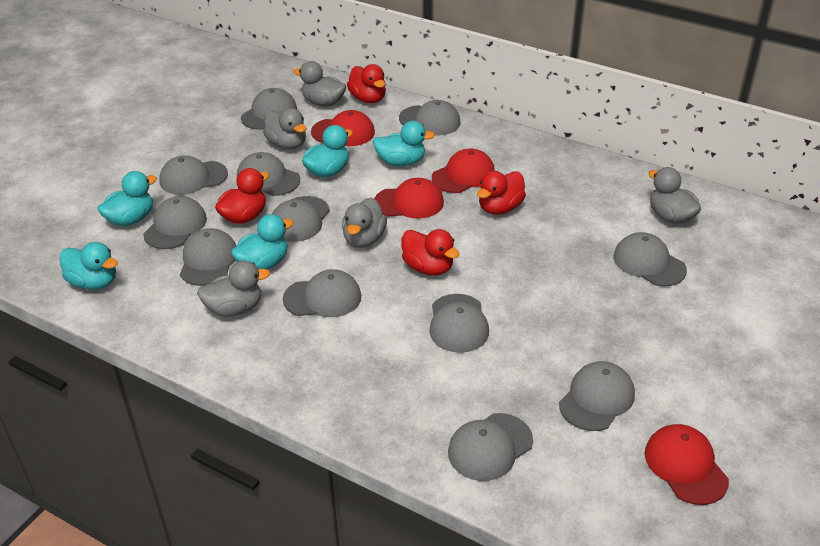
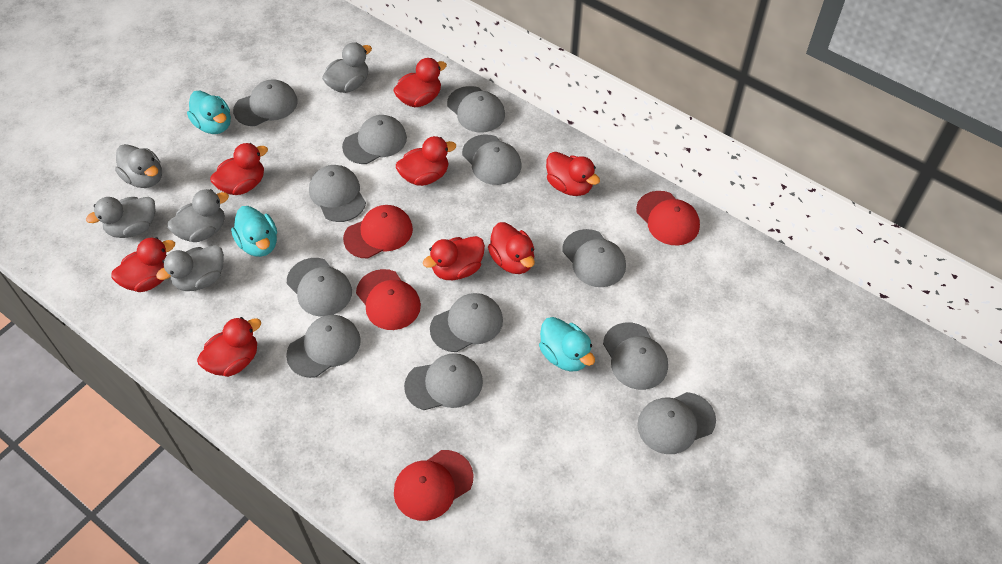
red duck: 4 -> 8
turquoise duck: 5 -> 3

